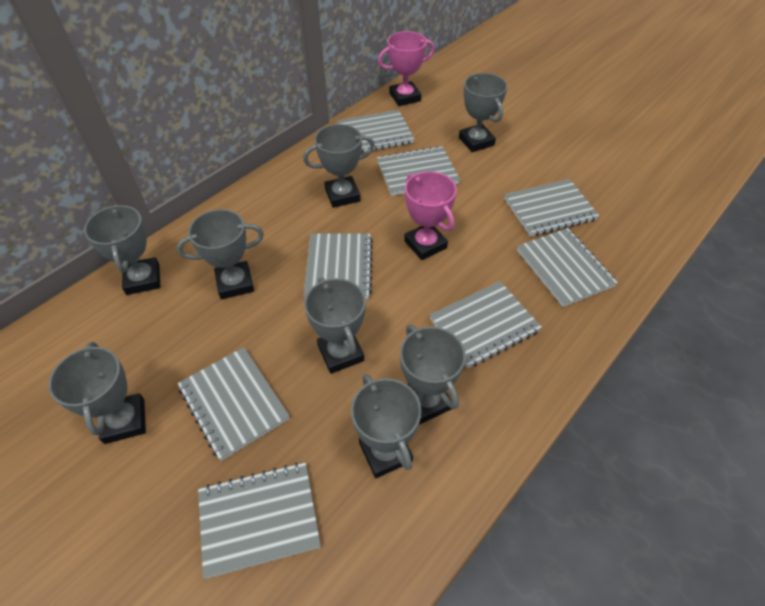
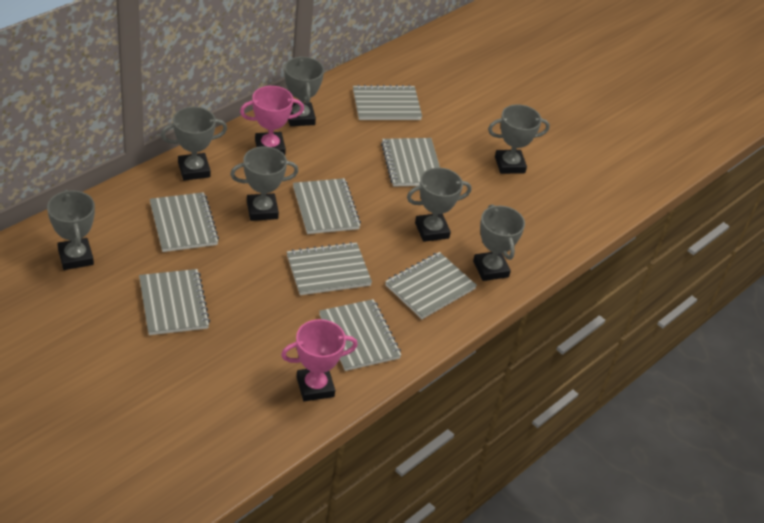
grey trophy: 8 -> 7

